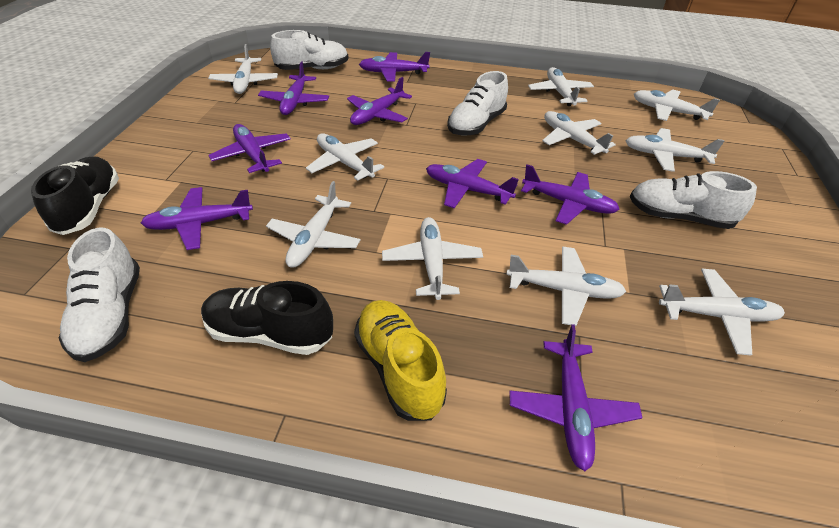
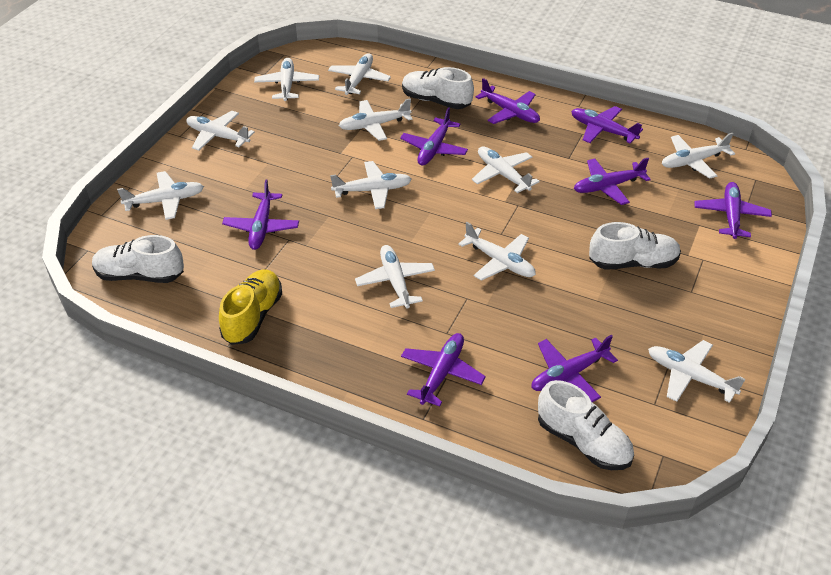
black shoe: 2 -> 0
white plane: 10 -> 11

